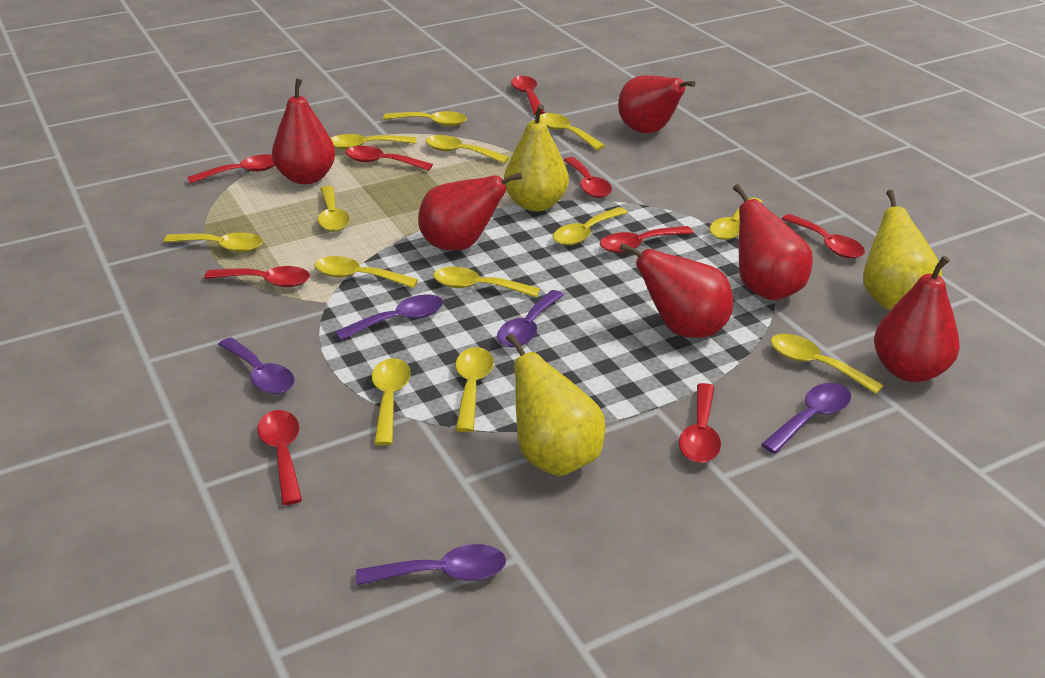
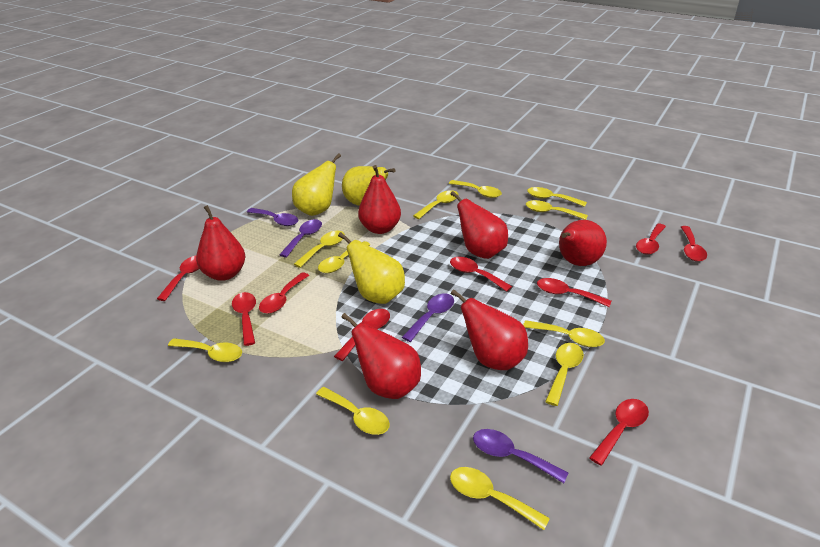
purple spoon: 5 -> 4
yellow spoon: 13 -> 11

